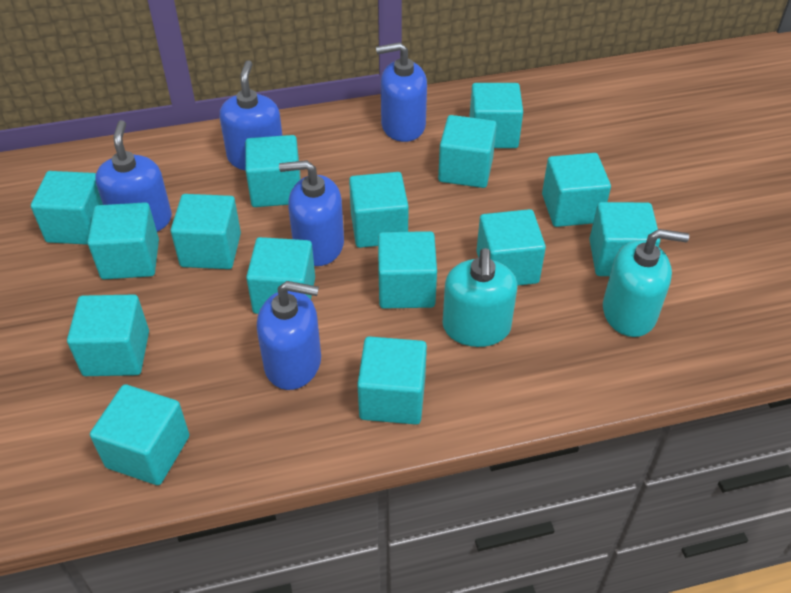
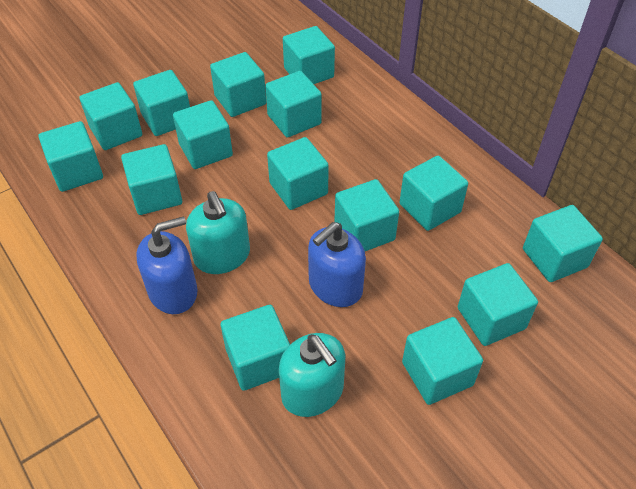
blue soap dispenser: 5 -> 2

